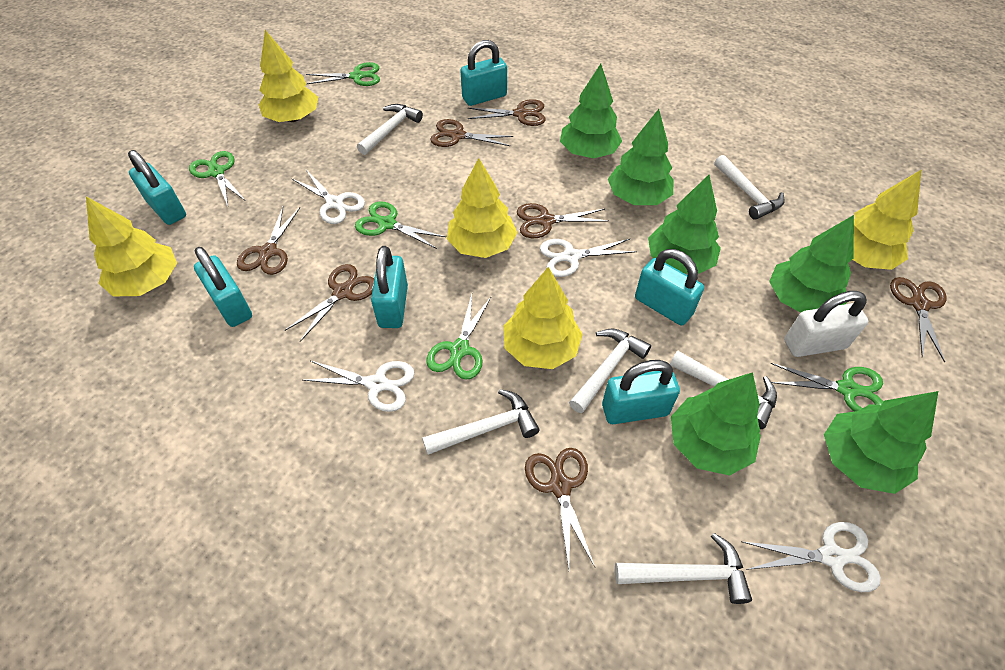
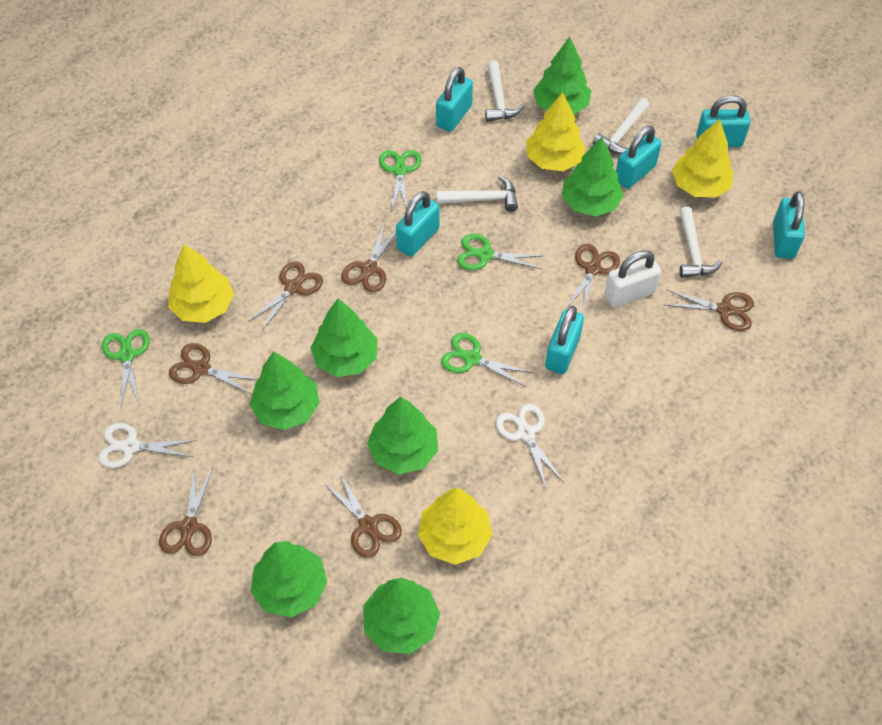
green scissors: 5 -> 4
green tree: 6 -> 7
white hammer: 6 -> 4
white scissors: 4 -> 2
yellow tree: 5 -> 4

